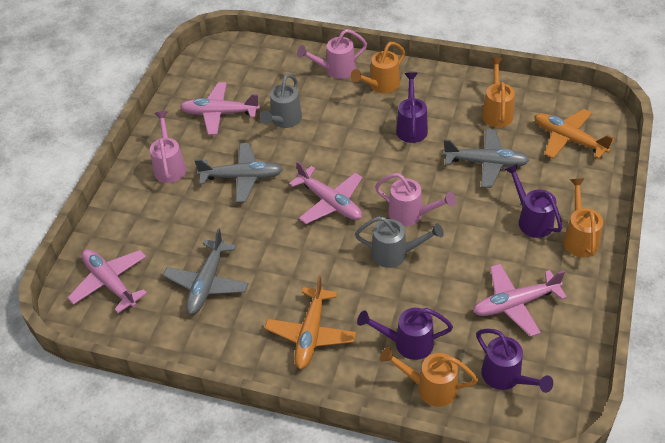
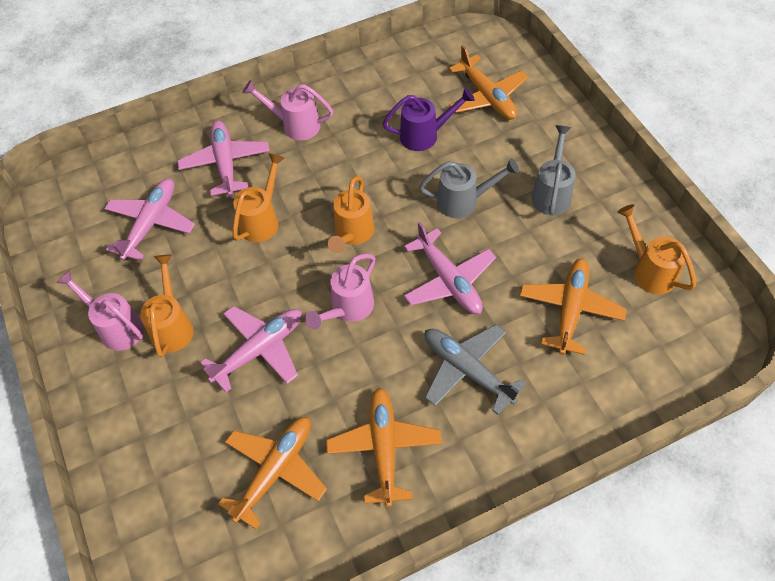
grey plane: 3 -> 1
orange plane: 2 -> 4
purple watering can: 4 -> 1

